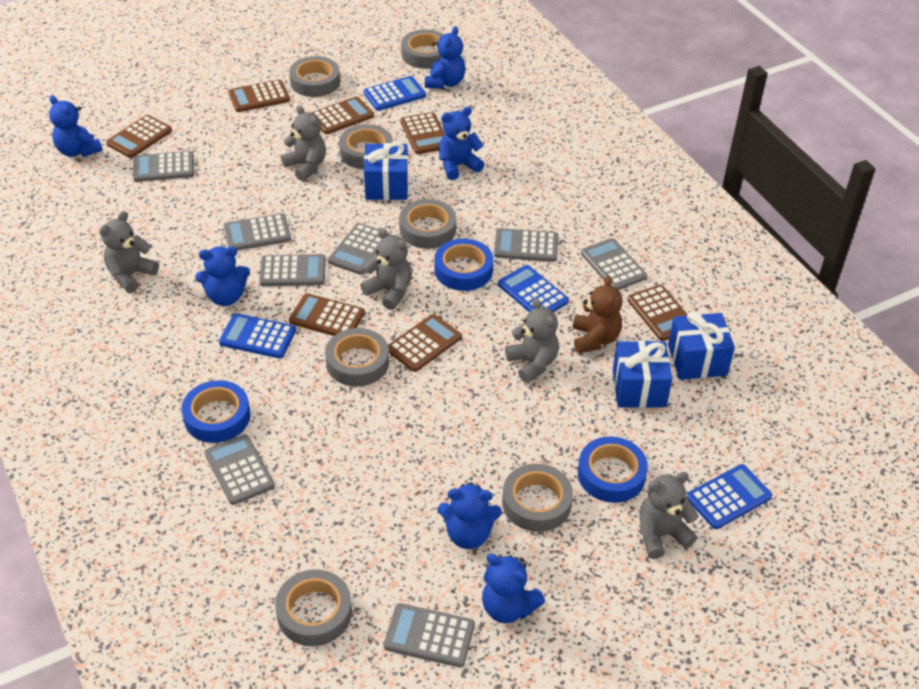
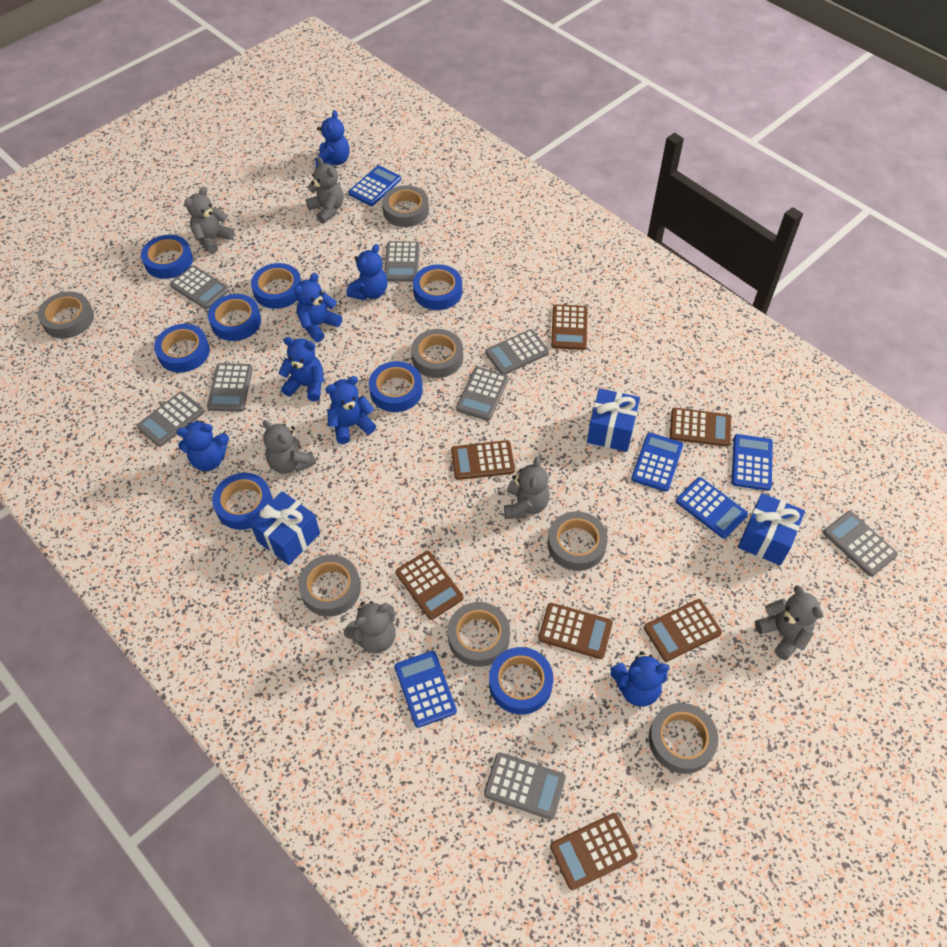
blue calculator: 4 -> 5
blue tape: 3 -> 8
blue teddy bear: 6 -> 7
brown teddy bear: 1 -> 0
grey teddy bear: 5 -> 6

